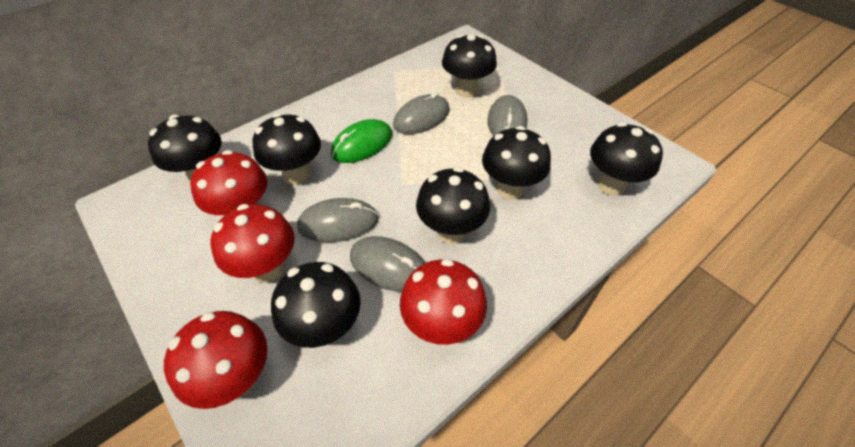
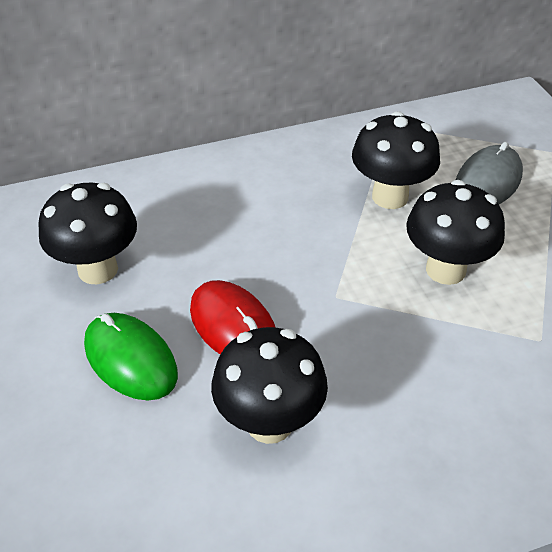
black mushroom: 7 -> 4
grey mouse: 4 -> 1
red mouse: 0 -> 1
red mushroom: 4 -> 0

